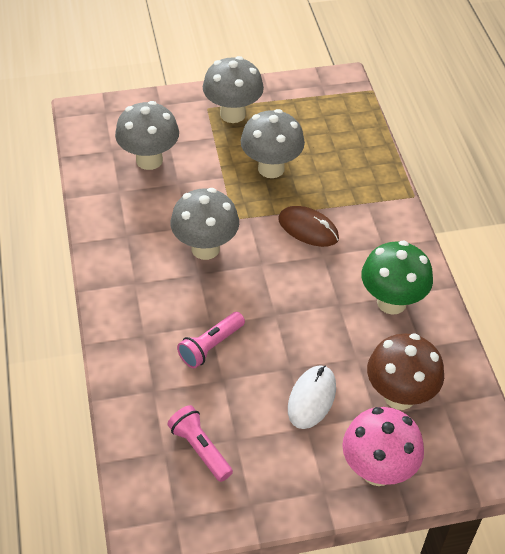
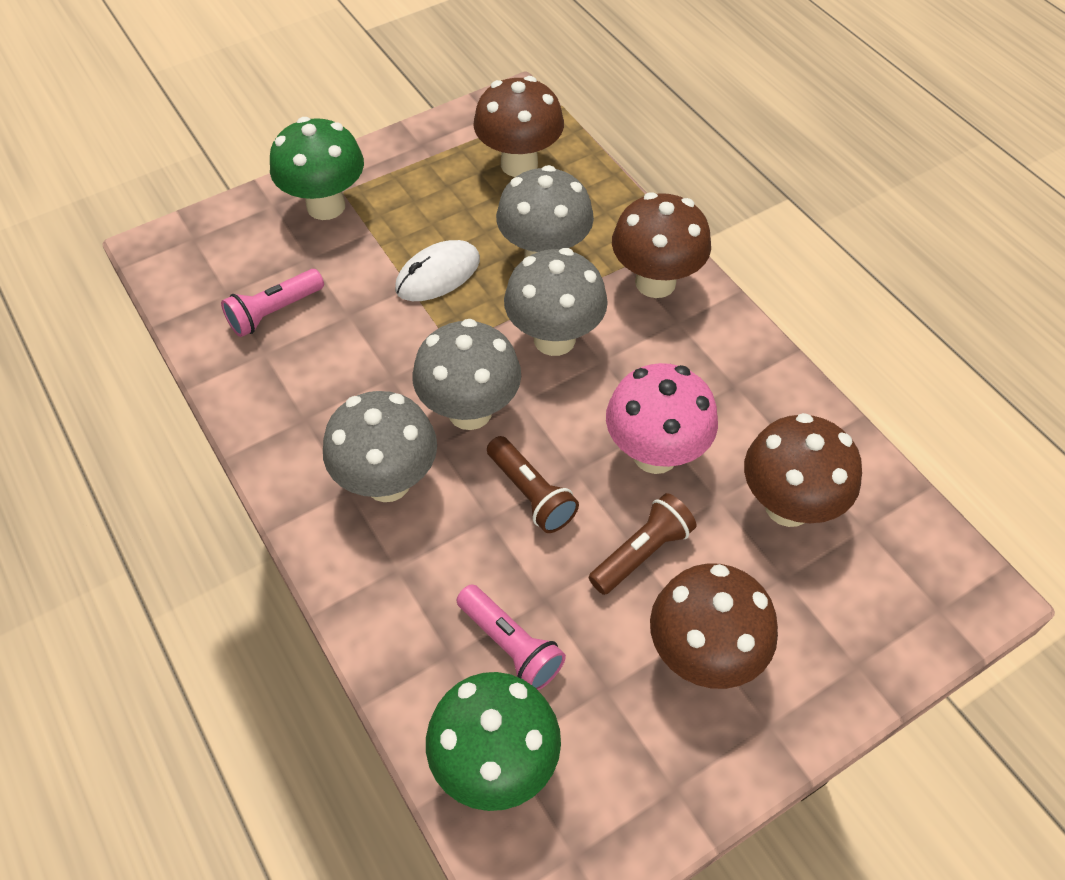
brown flashlight: 0 -> 2
brown mouse: 1 -> 0
brown mushroom: 1 -> 4
green mushroom: 1 -> 2

